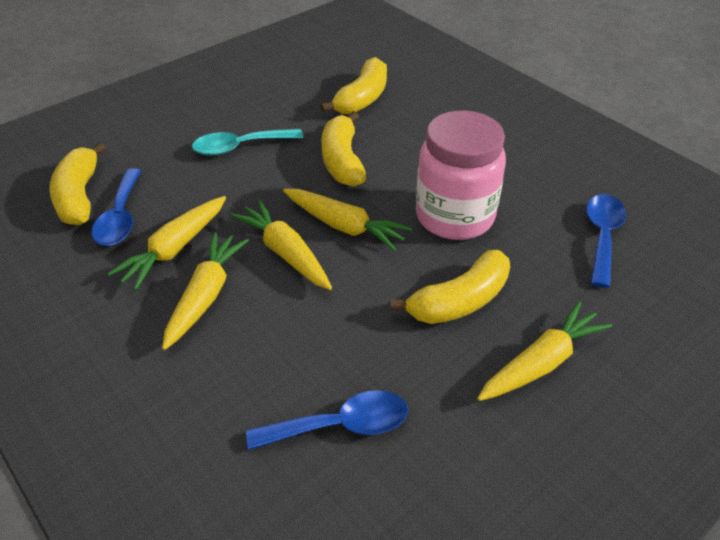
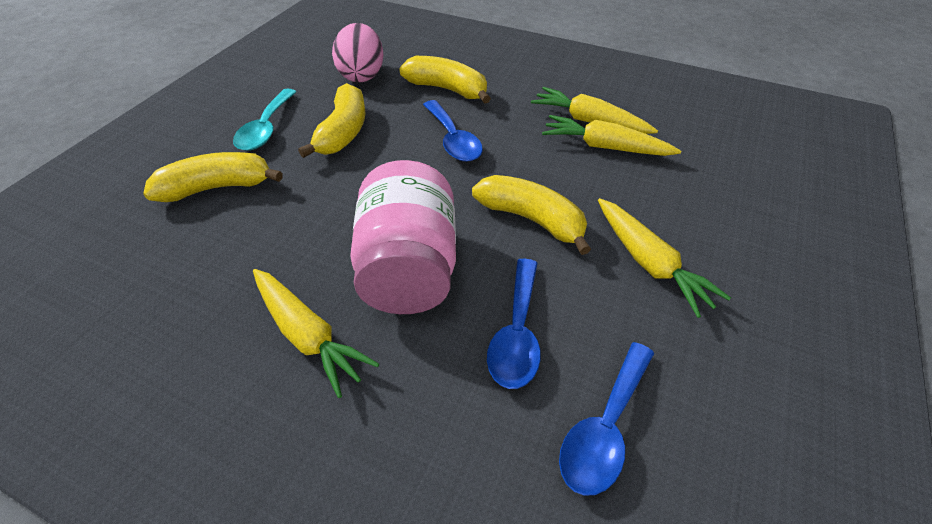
pink egg: 0 -> 1
yellow carrot: 5 -> 4

